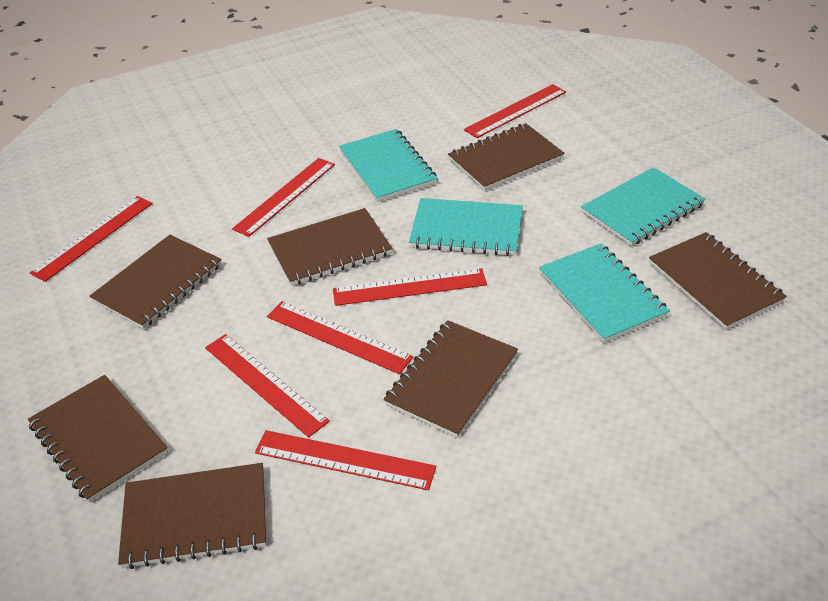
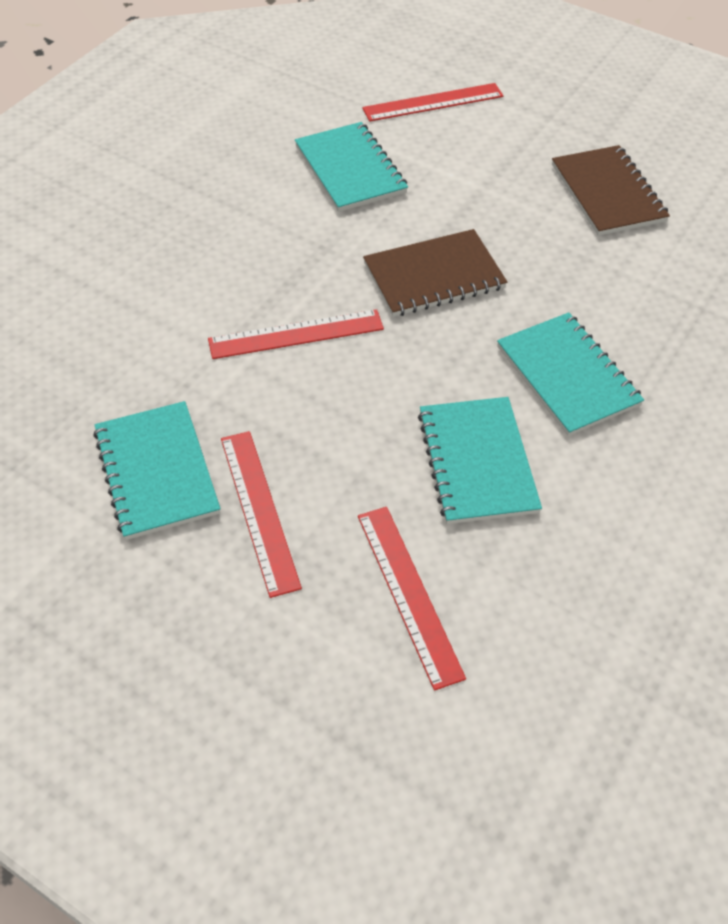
brown notebook: 7 -> 2
red ruler: 7 -> 4

